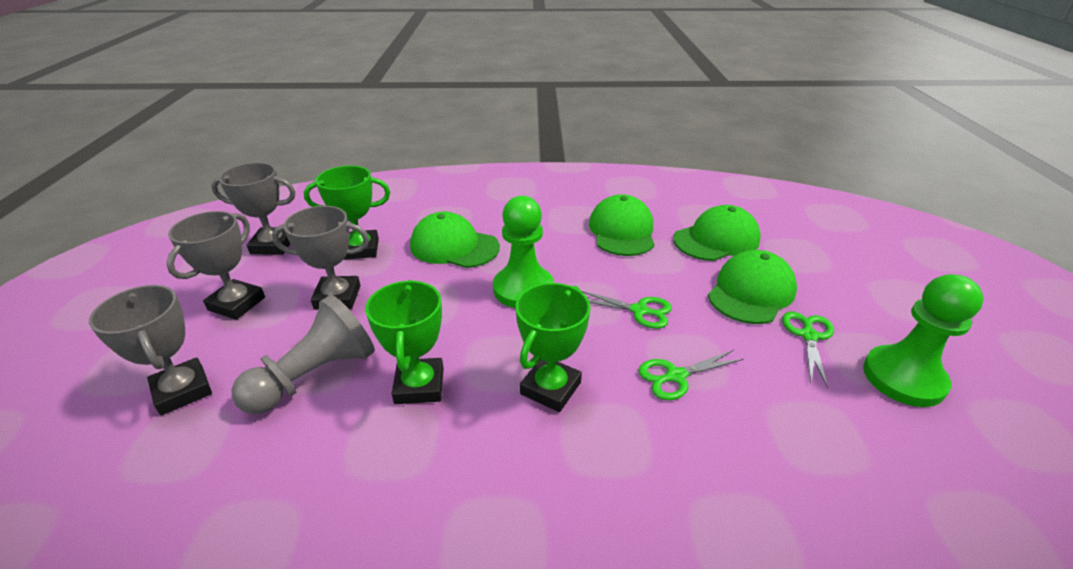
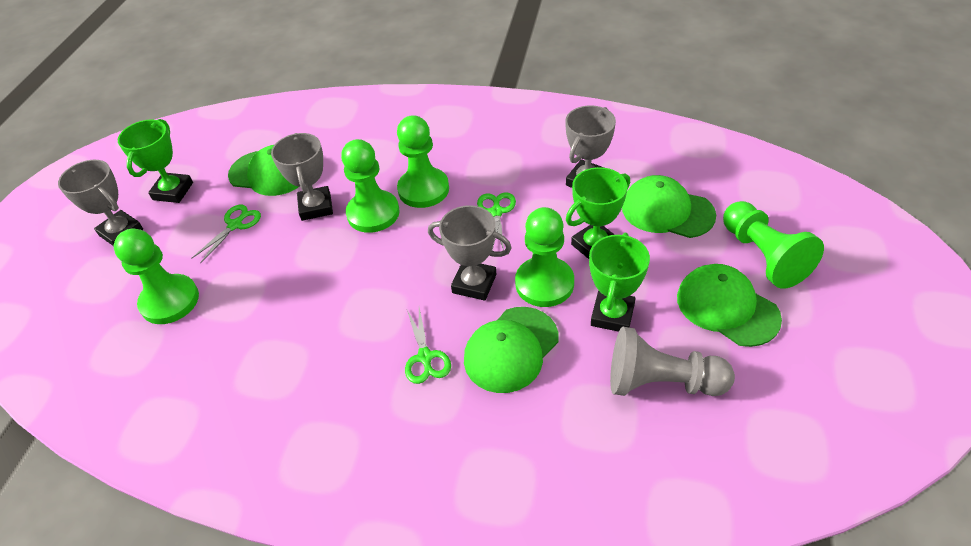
green pawn: 2 -> 5

